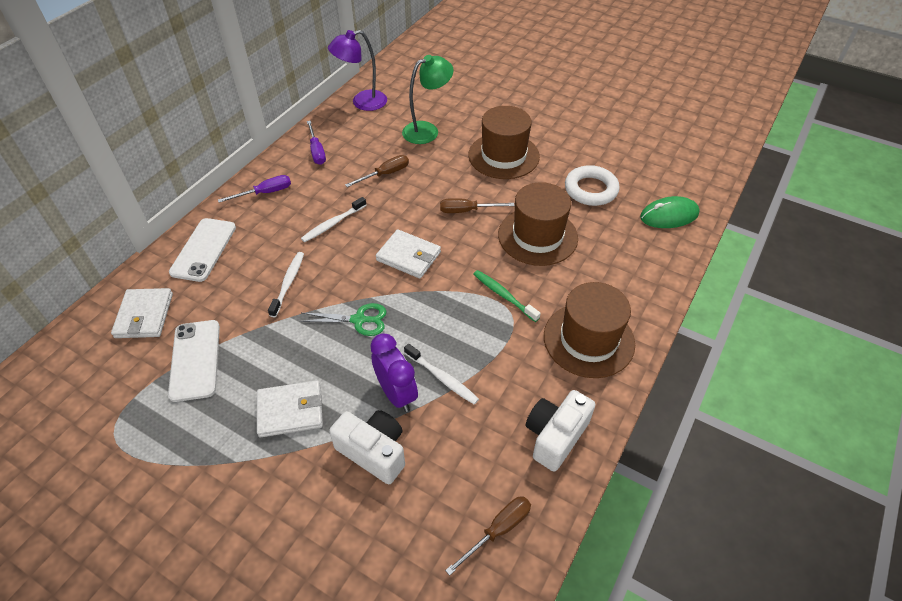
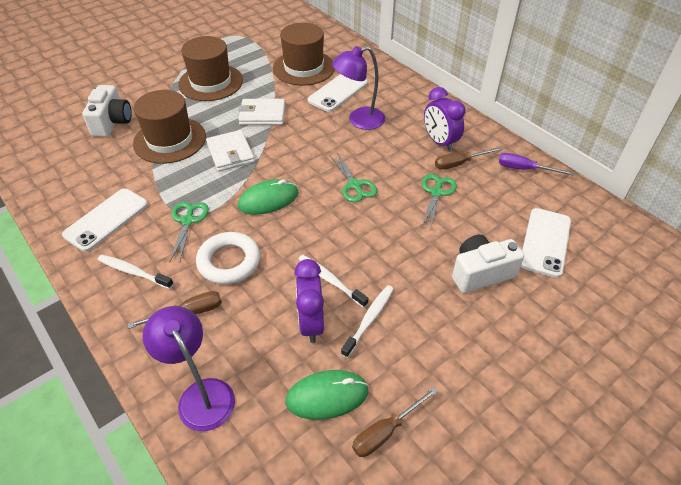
green lamp: 1 -> 0
green mouse: 1 -> 2
green scissors: 1 -> 3
green toothbrush: 1 -> 0
purple clock: 1 -> 2
purple lamp: 1 -> 2
purple screwdriver: 2 -> 1
white phone: 2 -> 3
white wallet: 3 -> 2

